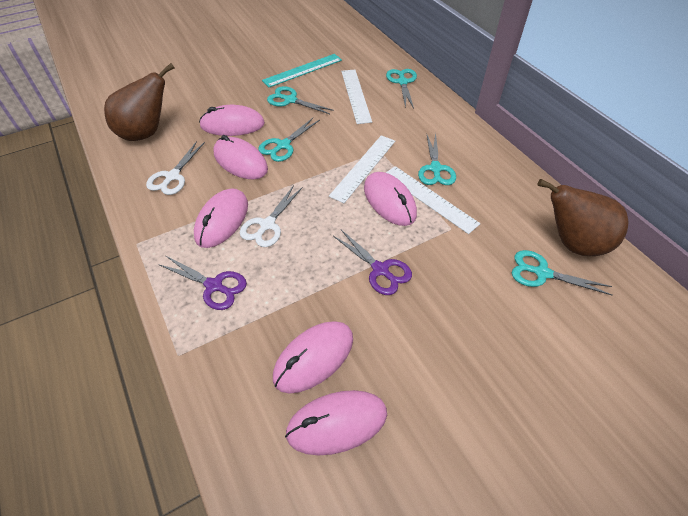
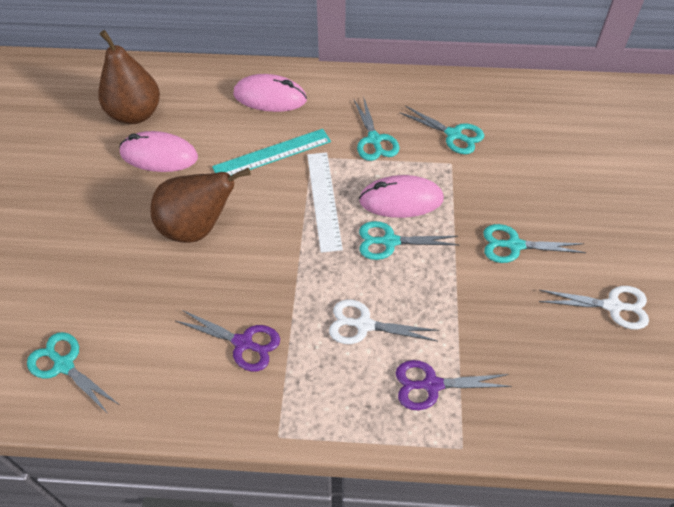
pink mouse: 6 -> 3
white ruler: 3 -> 1

